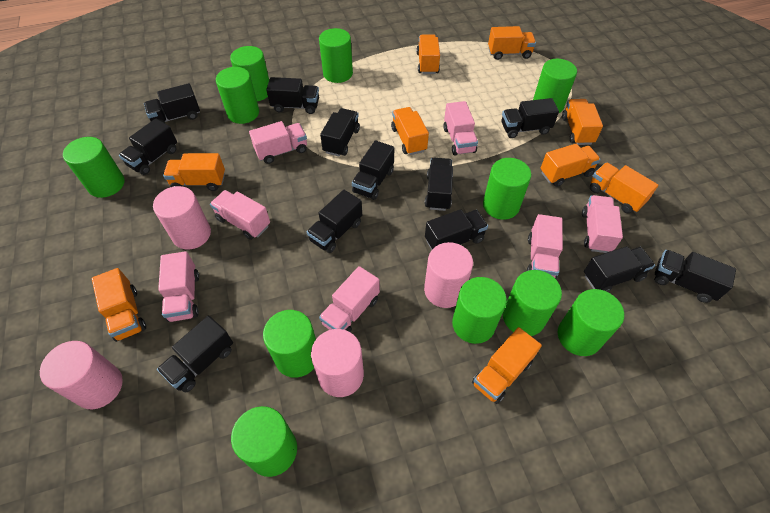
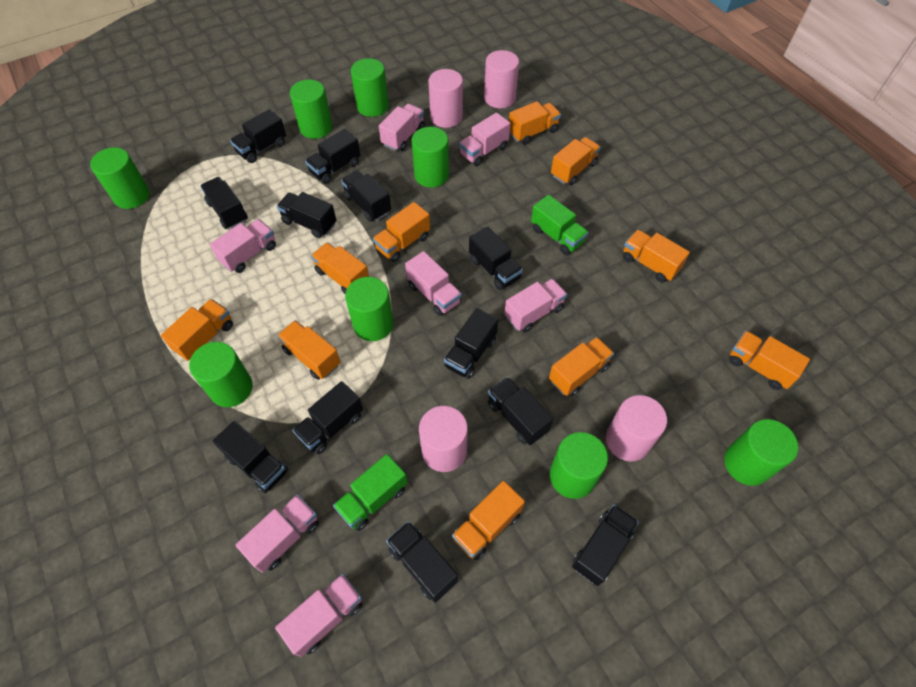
green cylinder: 11 -> 8
green truck: 0 -> 2
orange truck: 9 -> 10

